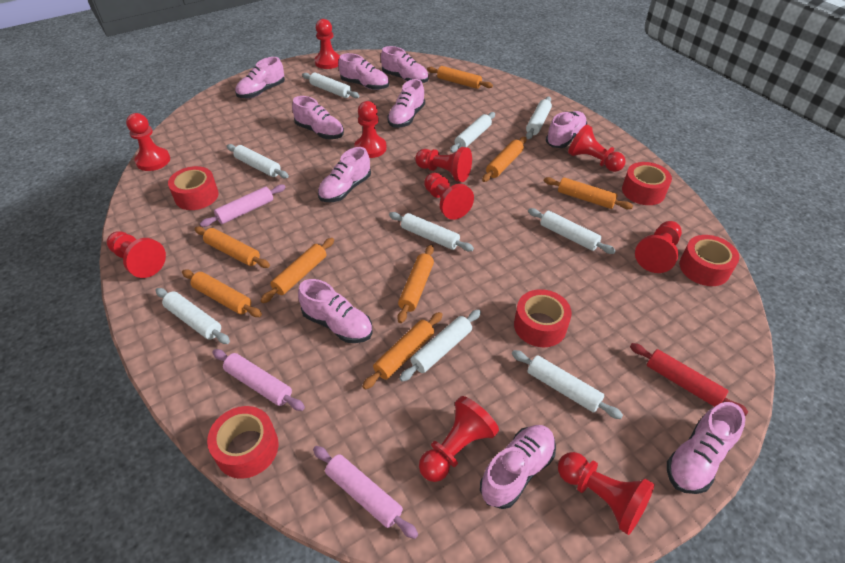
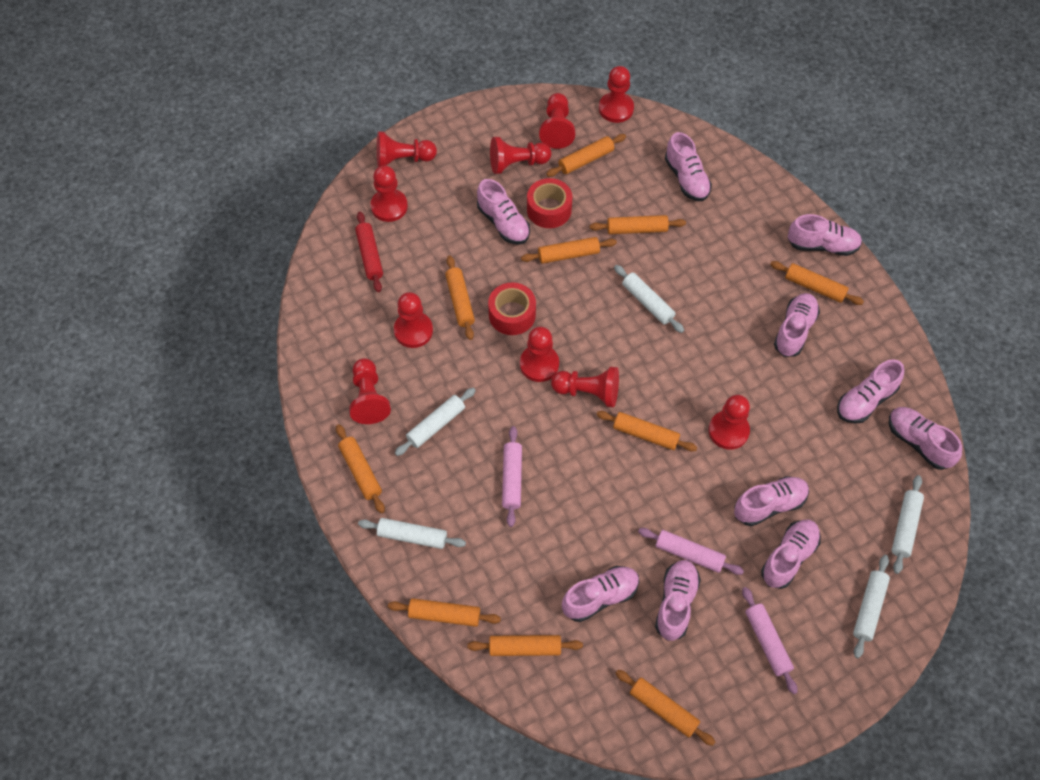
orange rolling pin: 8 -> 10
red tape: 5 -> 2
white rolling pin: 9 -> 5

